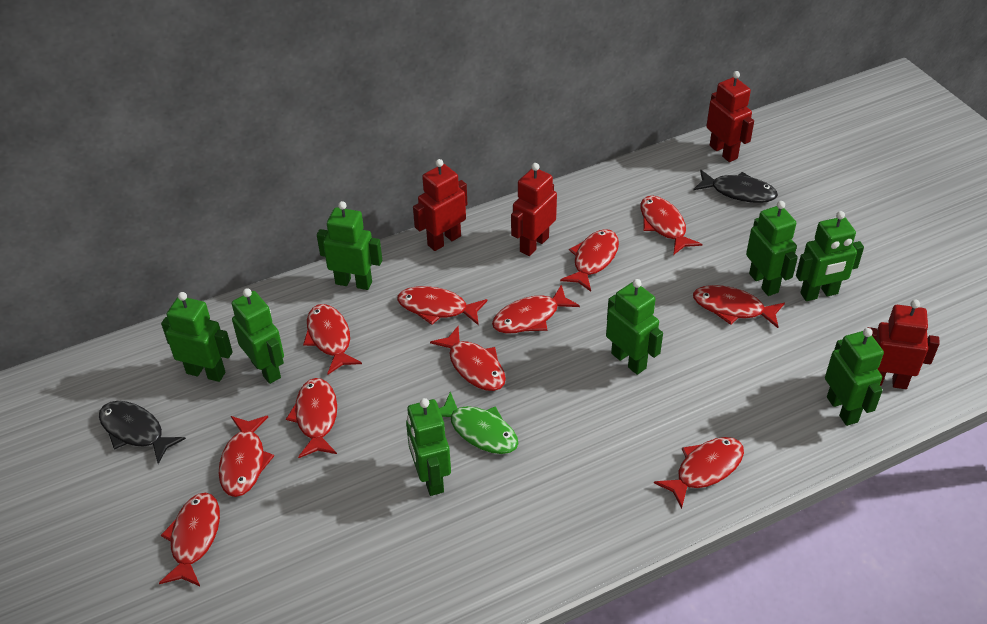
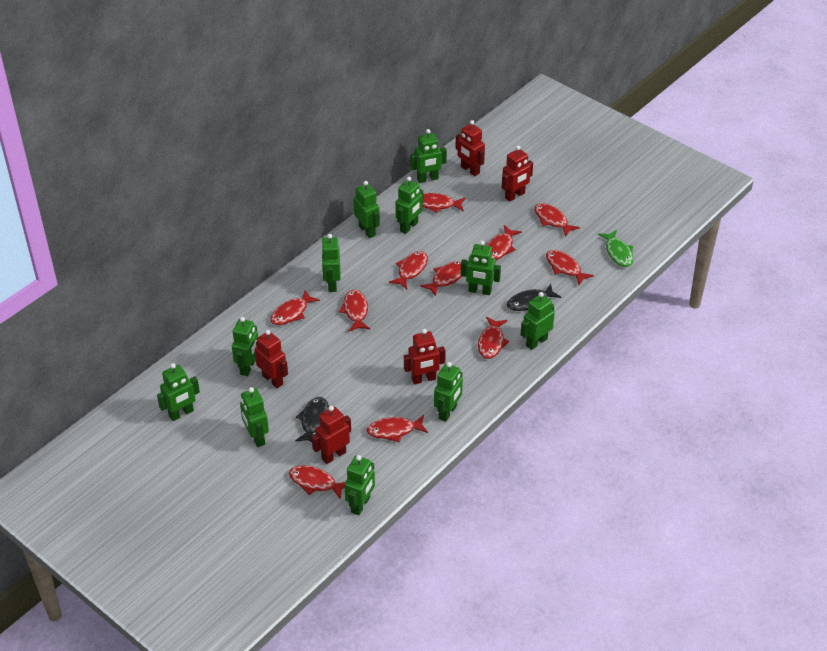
green robot: 8 -> 11
red robot: 4 -> 5

